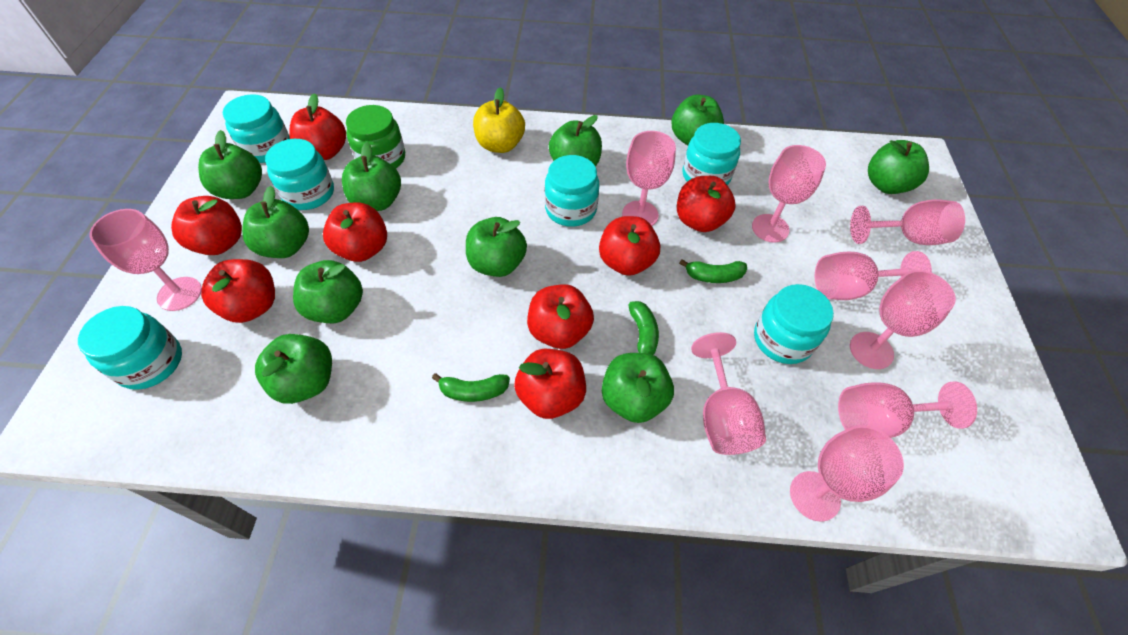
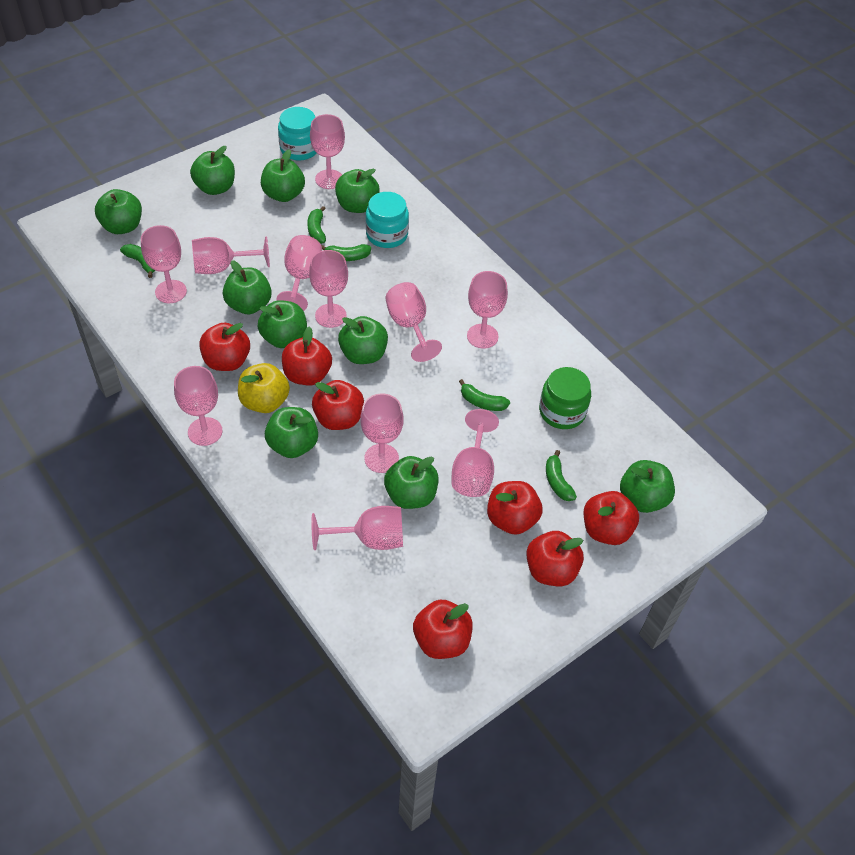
green banana: 3 -> 5
pink goblet: 9 -> 11
red apple: 8 -> 7
turquoise jar: 6 -> 2

